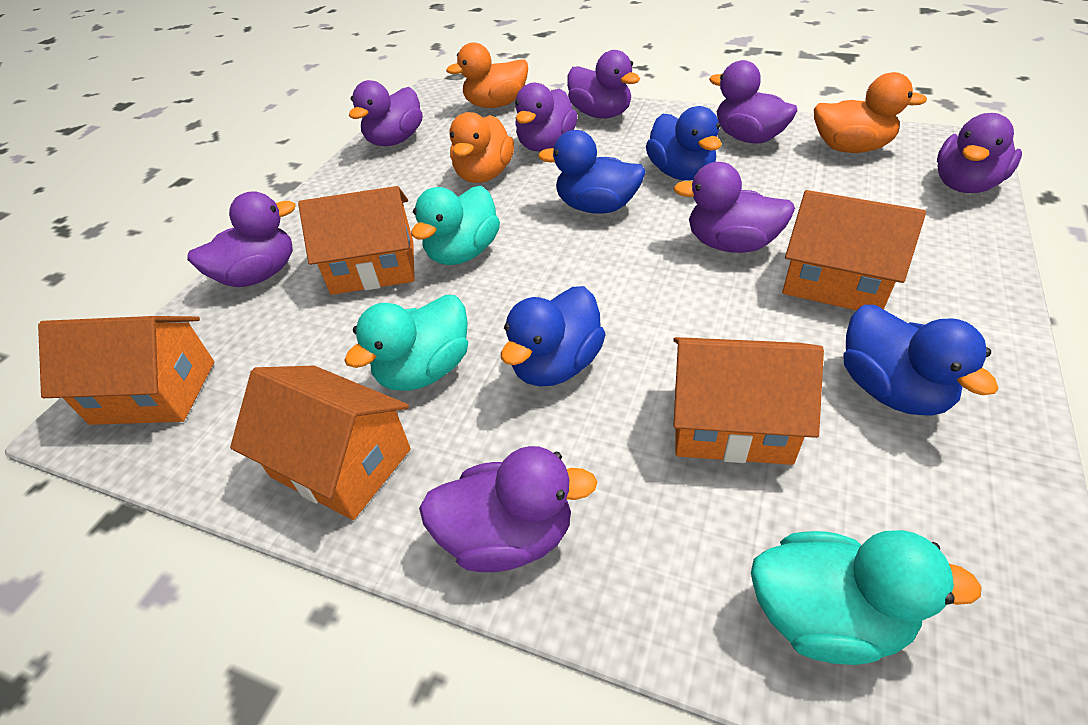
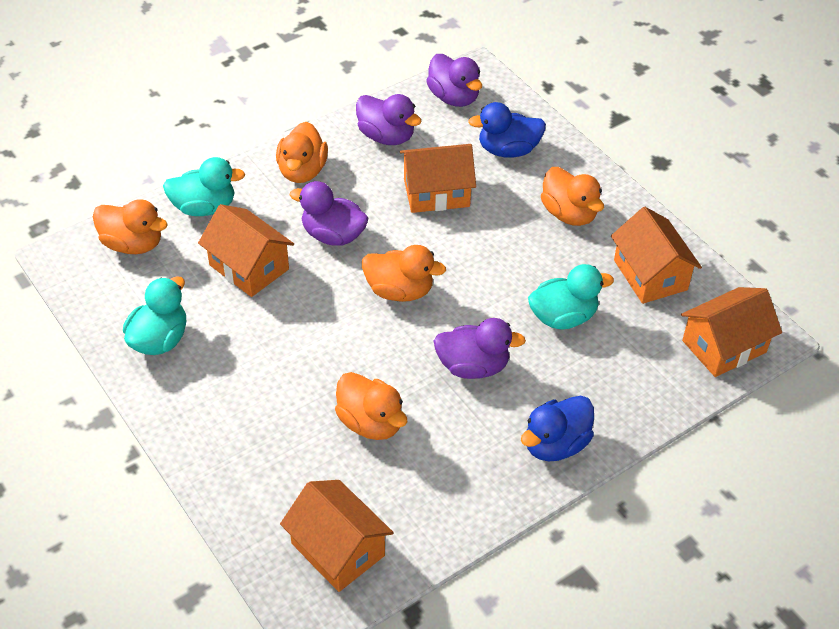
blue duck: 4 -> 2
orange duck: 3 -> 5
purple duck: 8 -> 4

